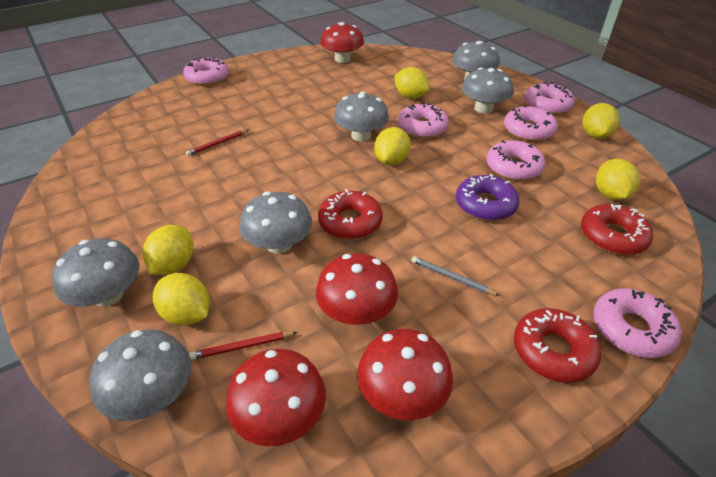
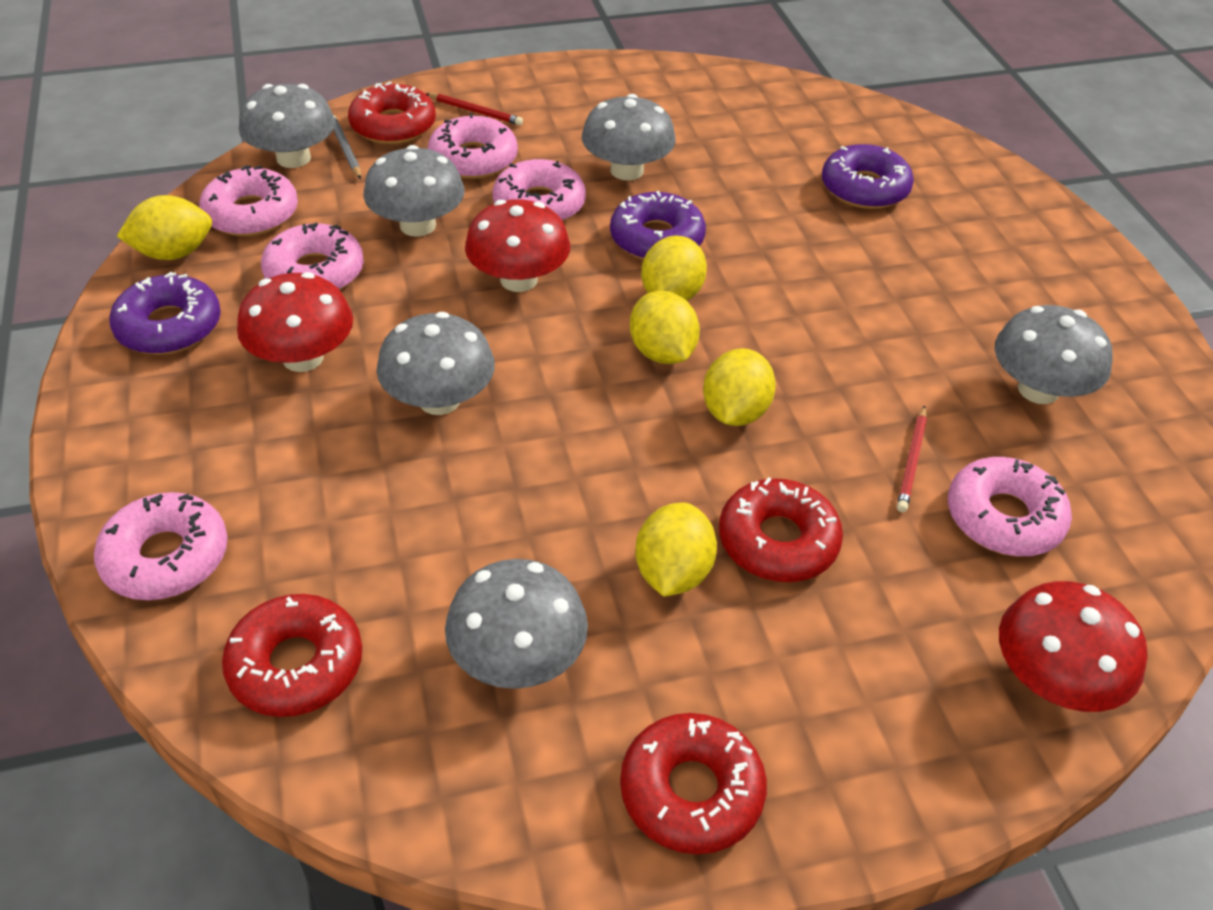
purple donut: 1 -> 3
red donut: 3 -> 4
red mushroom: 4 -> 3
yellow lemon: 6 -> 5

